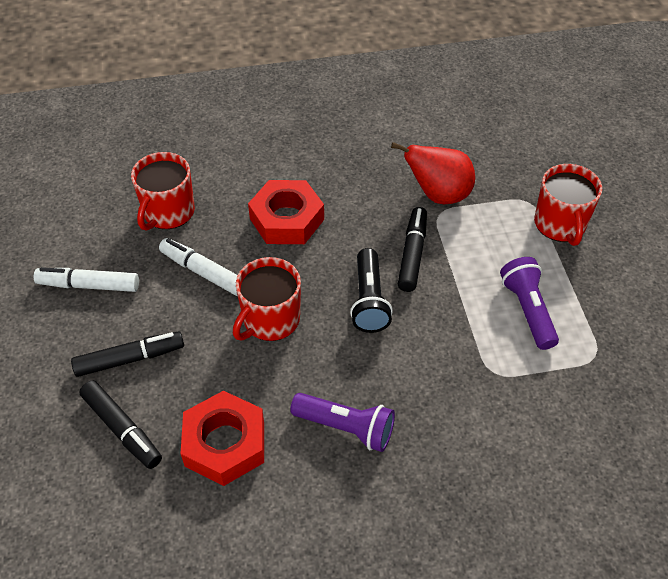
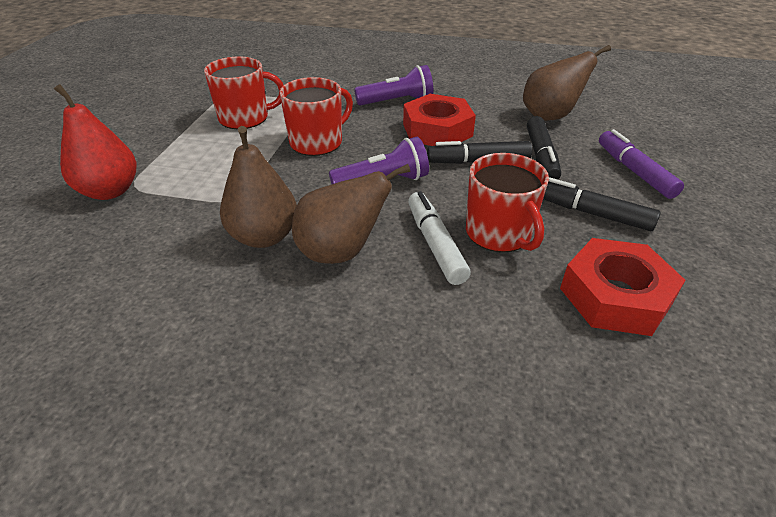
black flashlight: 1 -> 0
brown pear: 0 -> 3
purple marker: 0 -> 1
white marker: 2 -> 1

